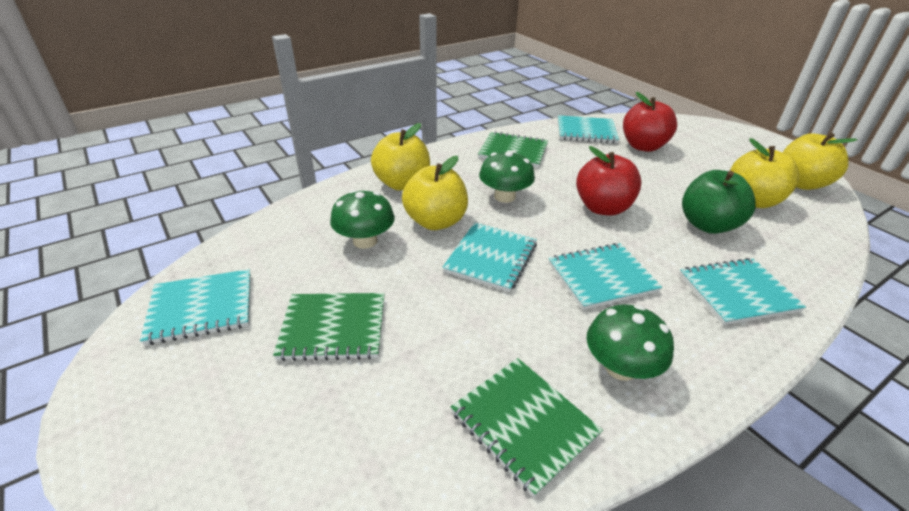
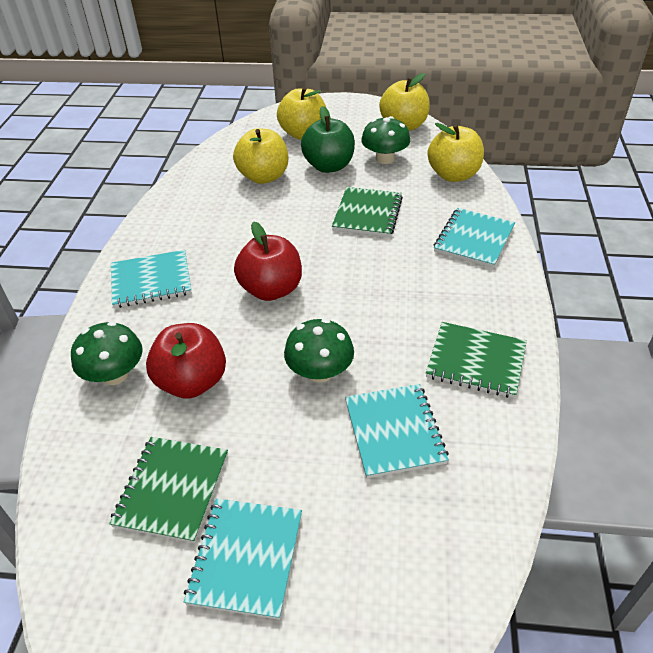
turquoise notebook: 5 -> 4

